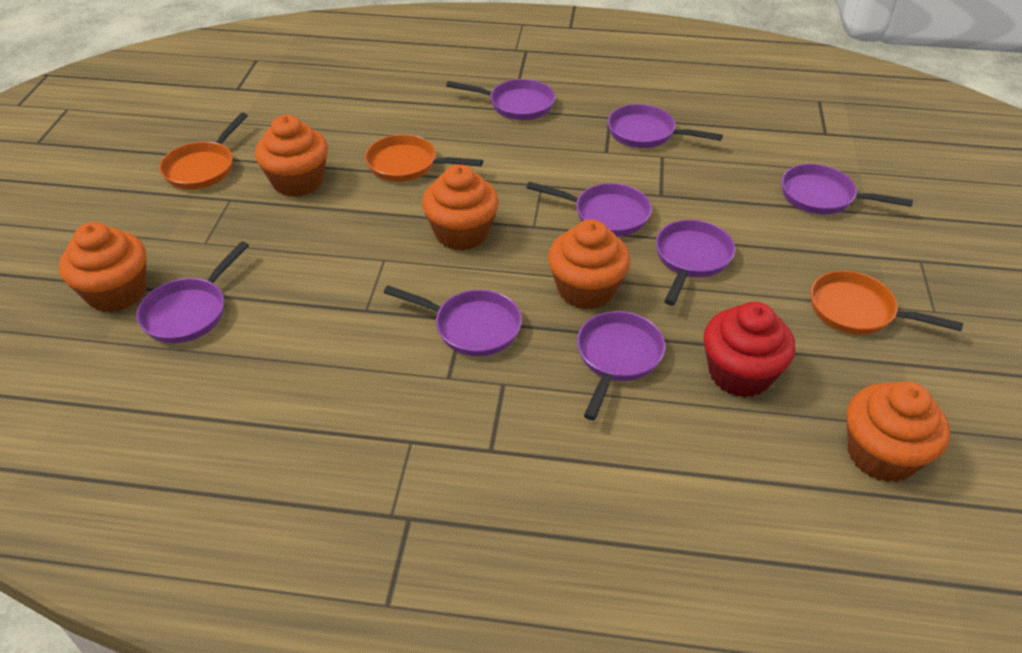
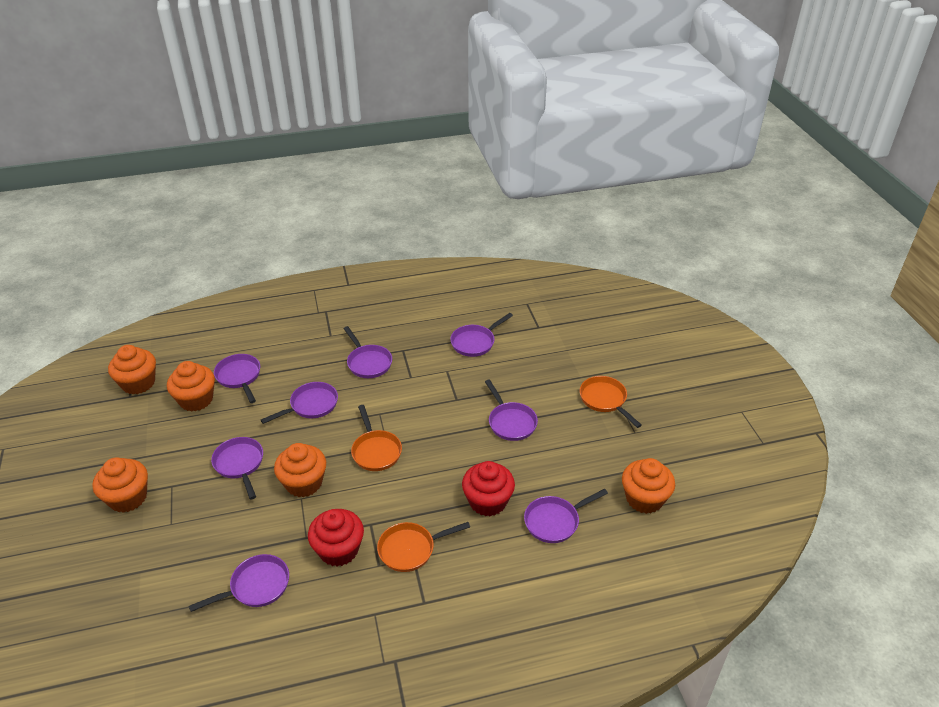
red cupcake: 1 -> 2

